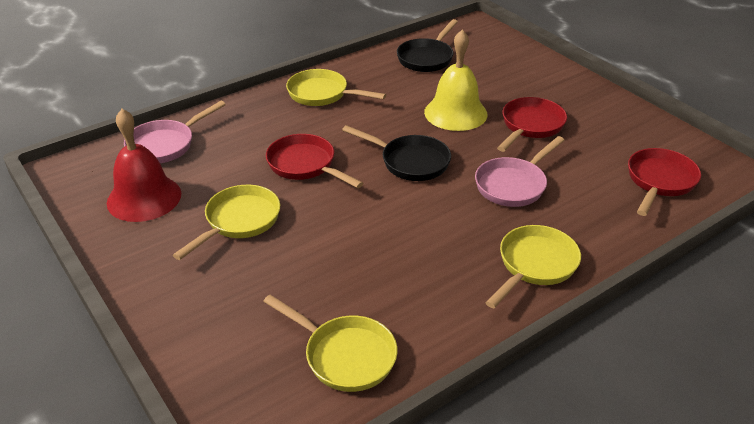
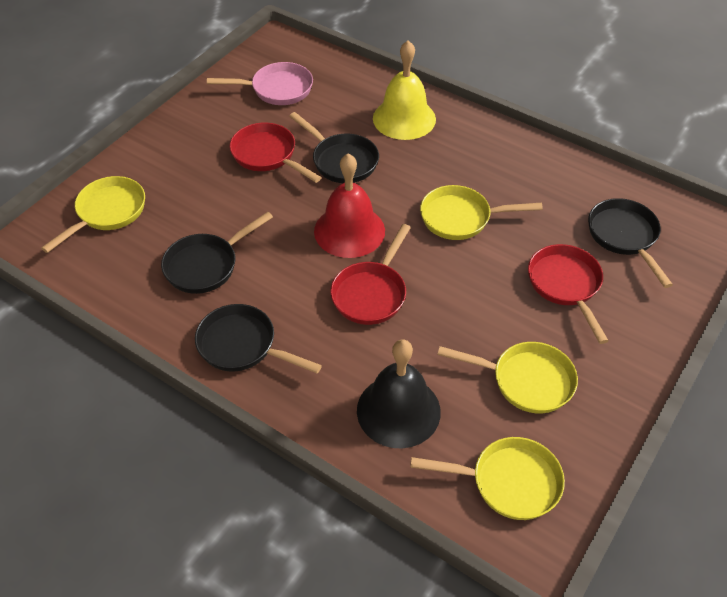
black bell: 0 -> 1
black pan: 2 -> 4
pink pan: 2 -> 1

